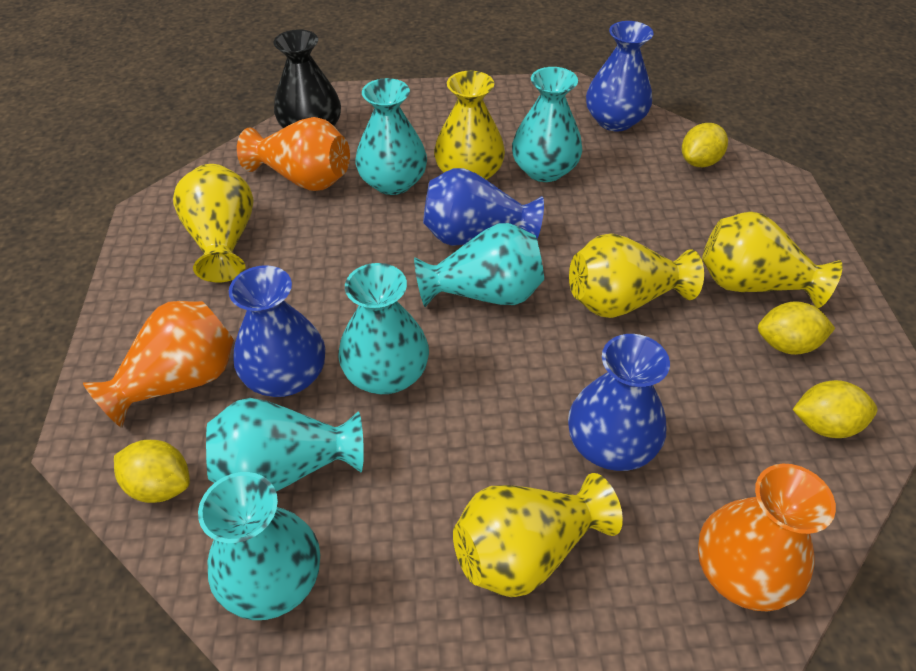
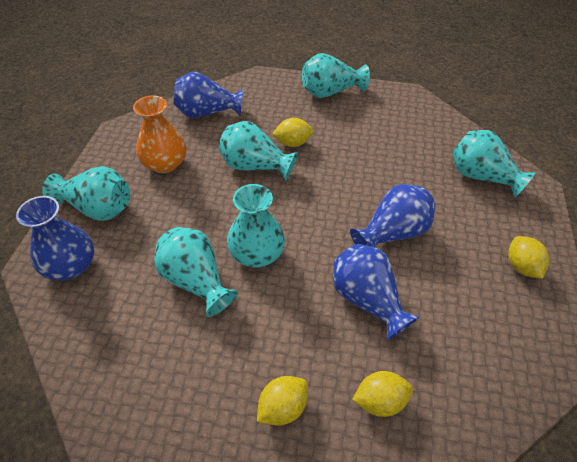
black vase: 1 -> 0
orange vase: 3 -> 1
yellow vase: 5 -> 0

